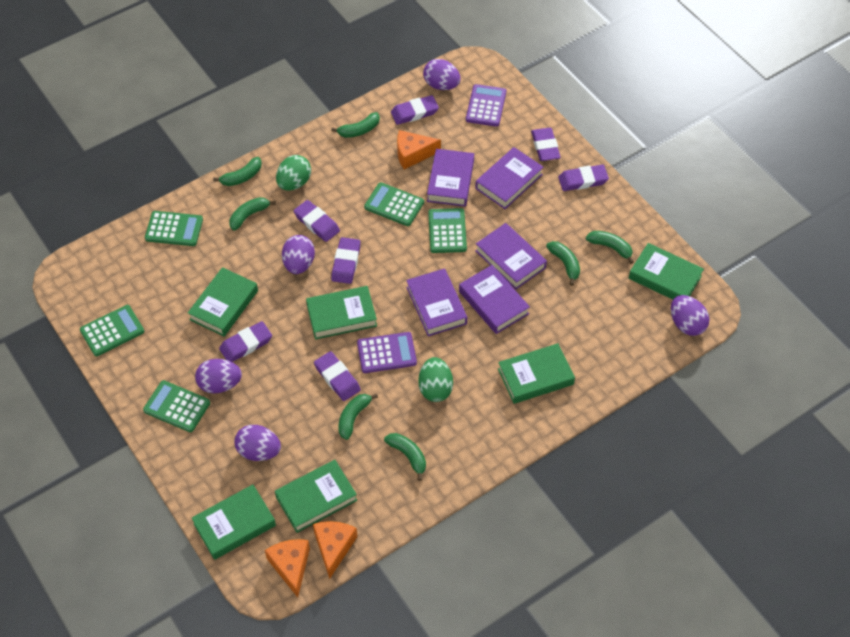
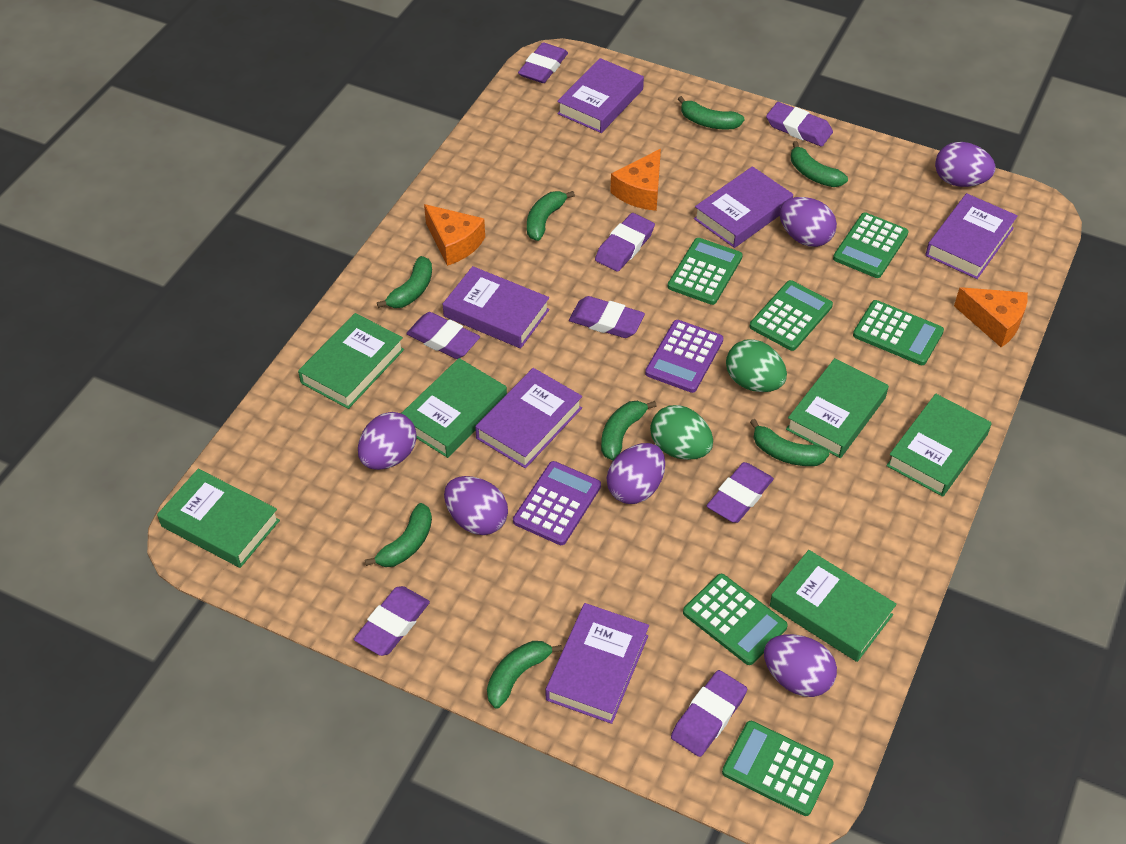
green banana: 7 -> 8
green calculator: 5 -> 6
purple book: 5 -> 6
purple egg: 5 -> 6
purple eraser: 7 -> 8

